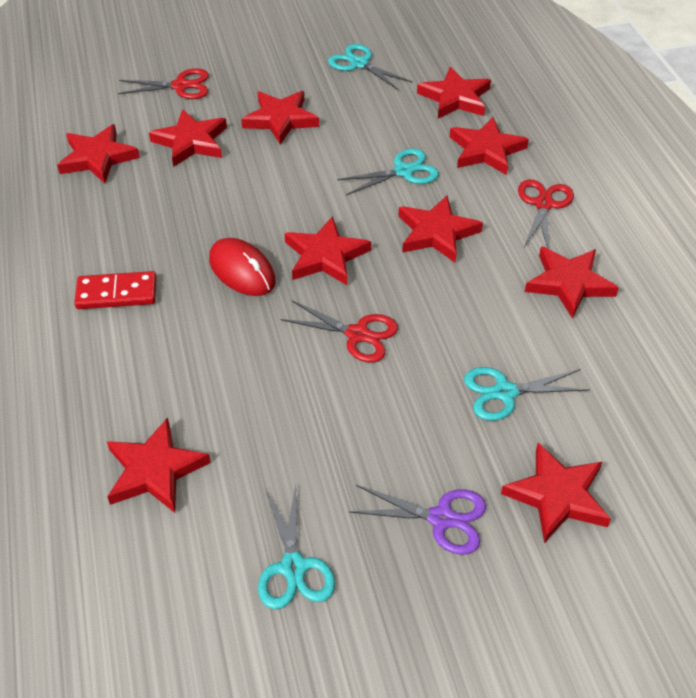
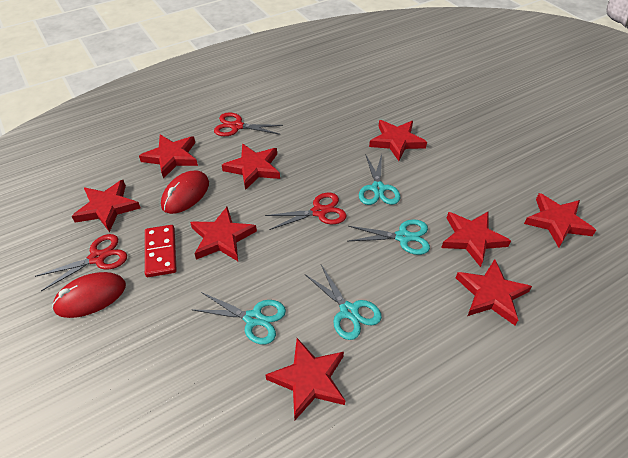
purple scissors: 1 -> 0
red mouse: 1 -> 2
red star: 10 -> 9

